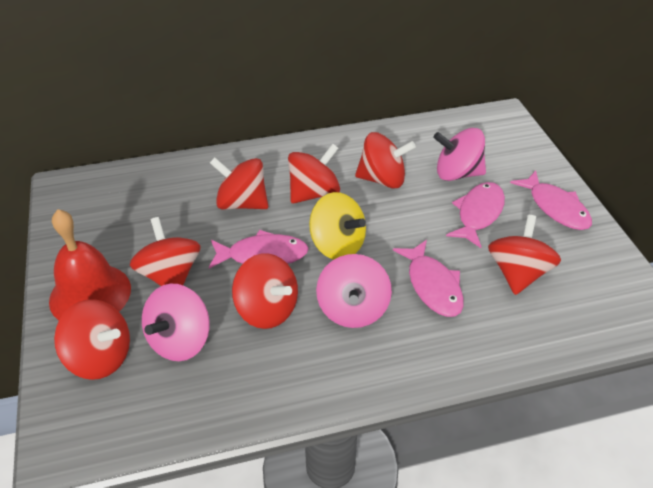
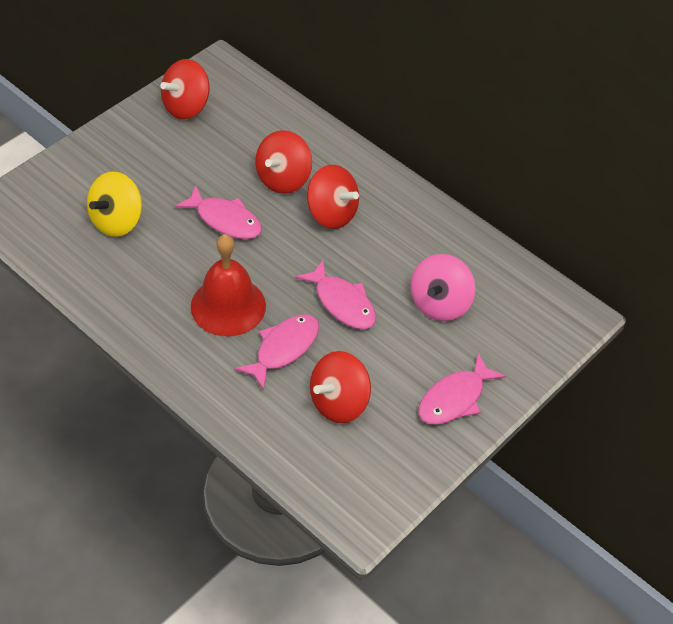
pink spinning top: 3 -> 1
red spinning top: 7 -> 4

